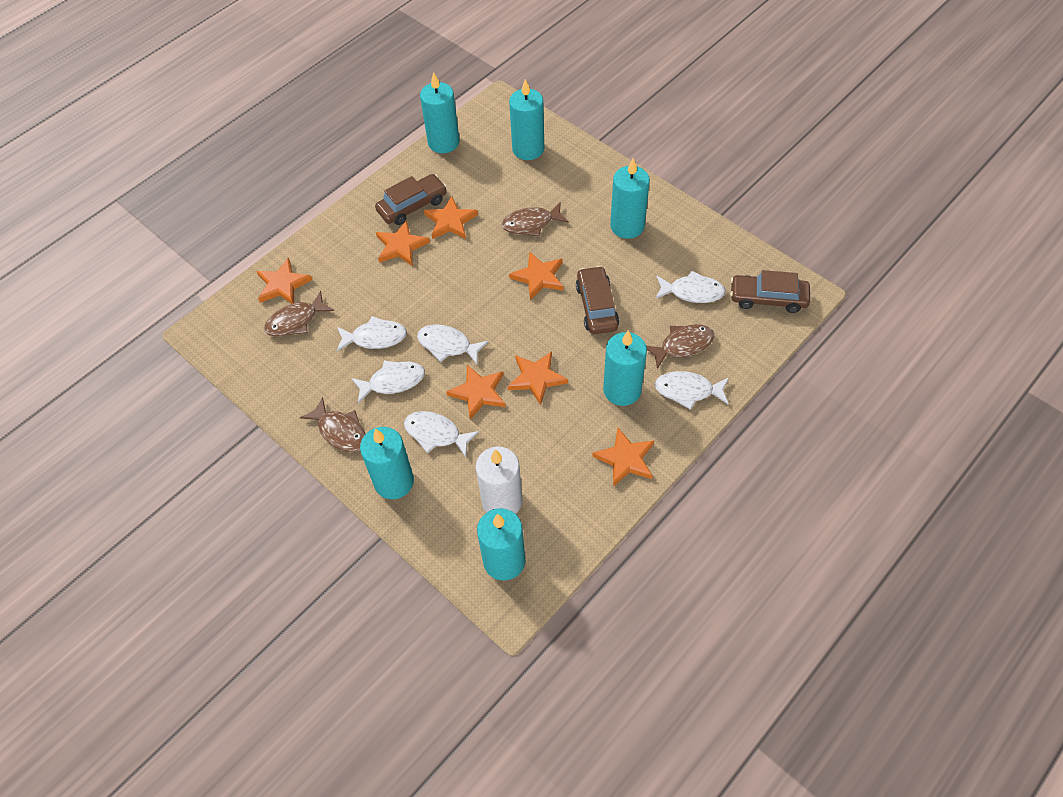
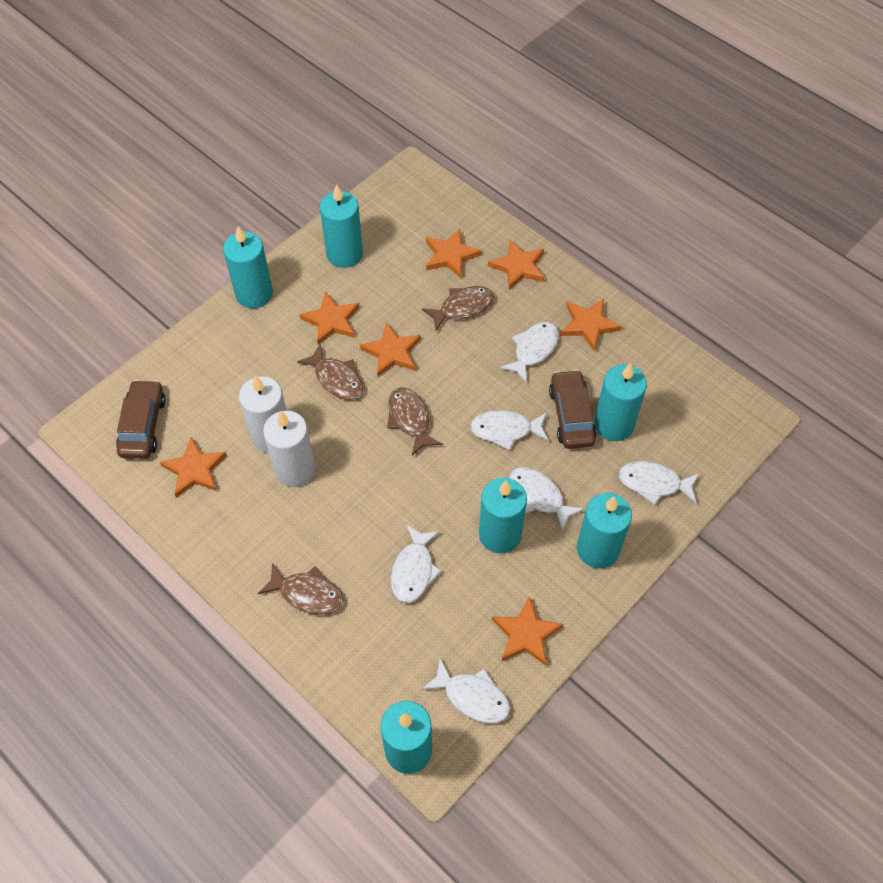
brown car: 3 -> 2
white candle: 1 -> 2

